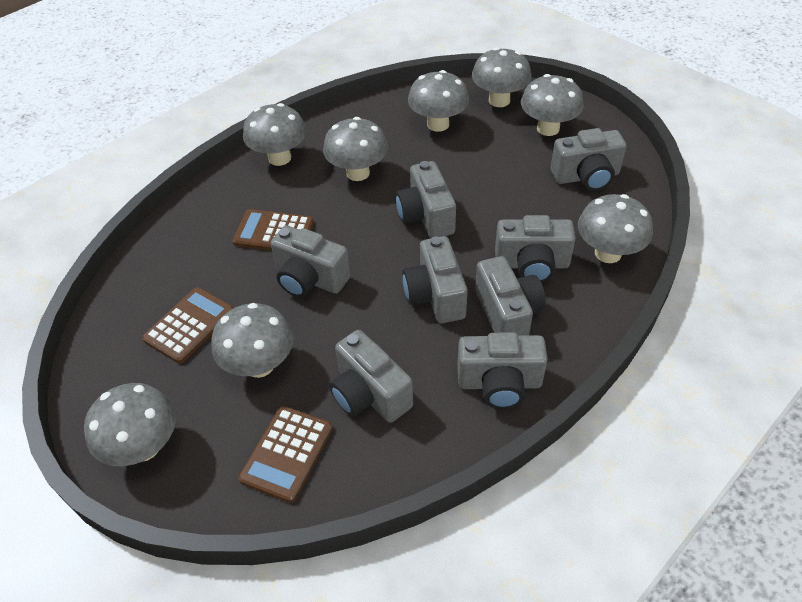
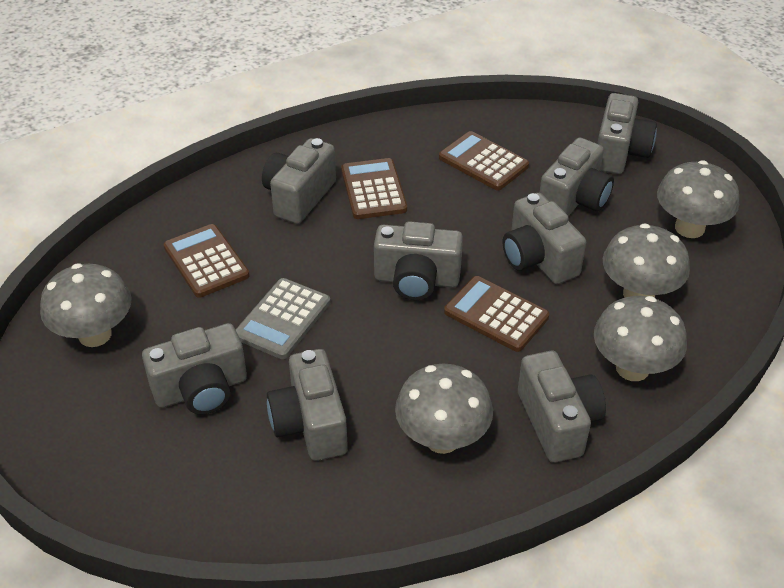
brown calculator: 3 -> 4
grey calculator: 0 -> 1
grey mushroom: 8 -> 5

